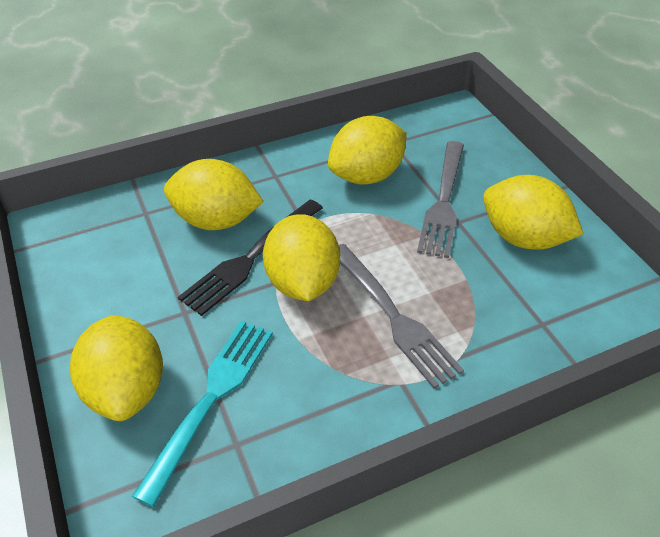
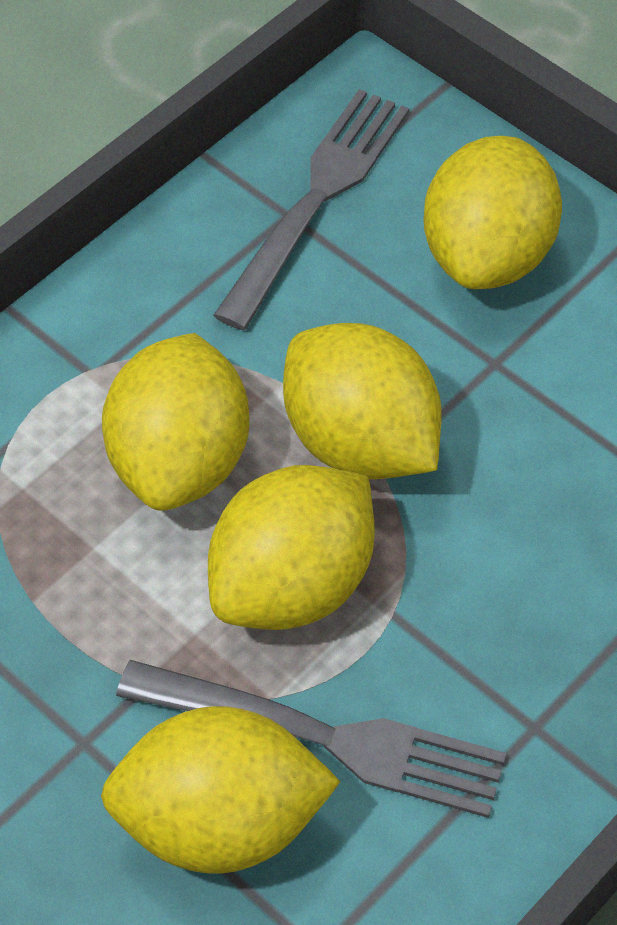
black fork: 1 -> 0
turquoise fork: 1 -> 0

